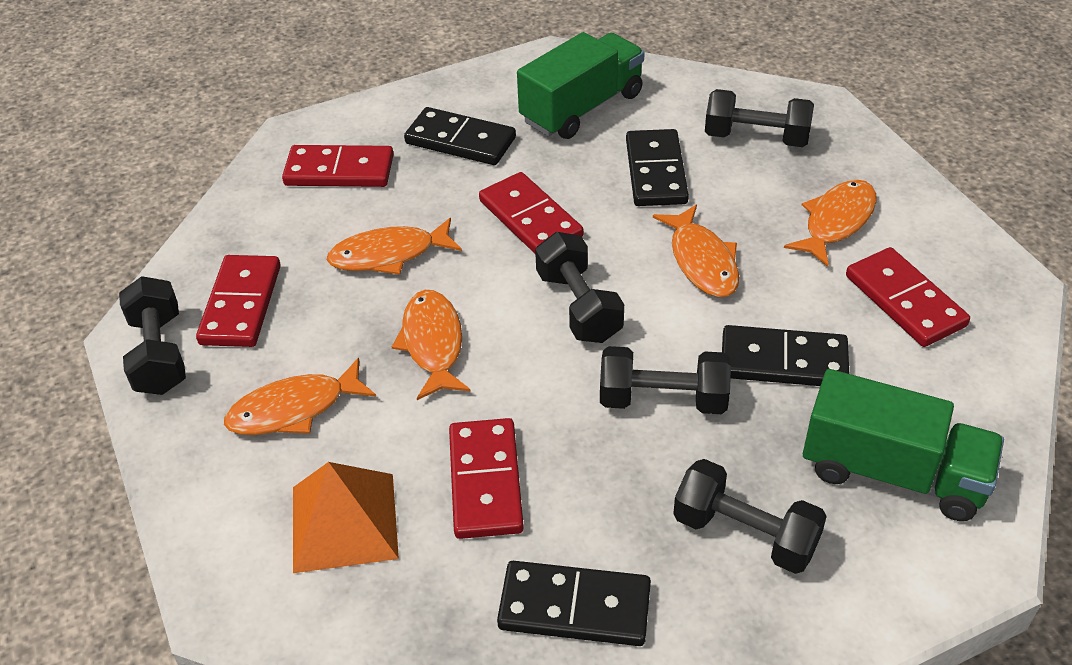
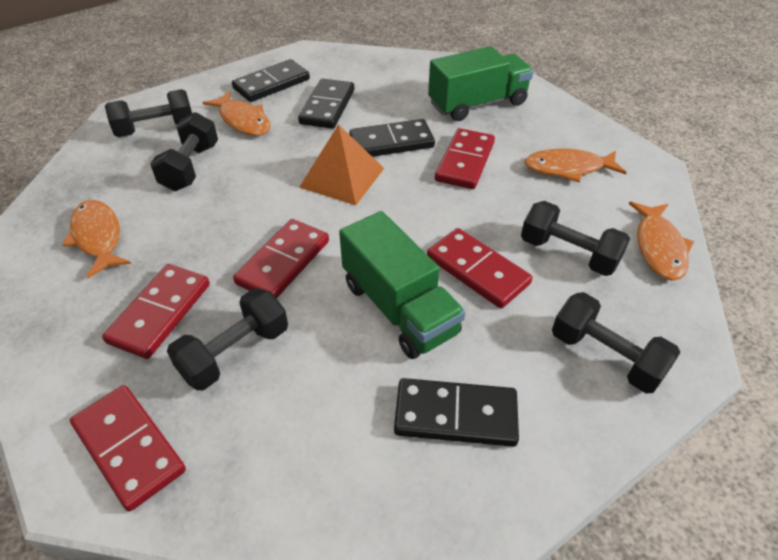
orange fish: 5 -> 4

